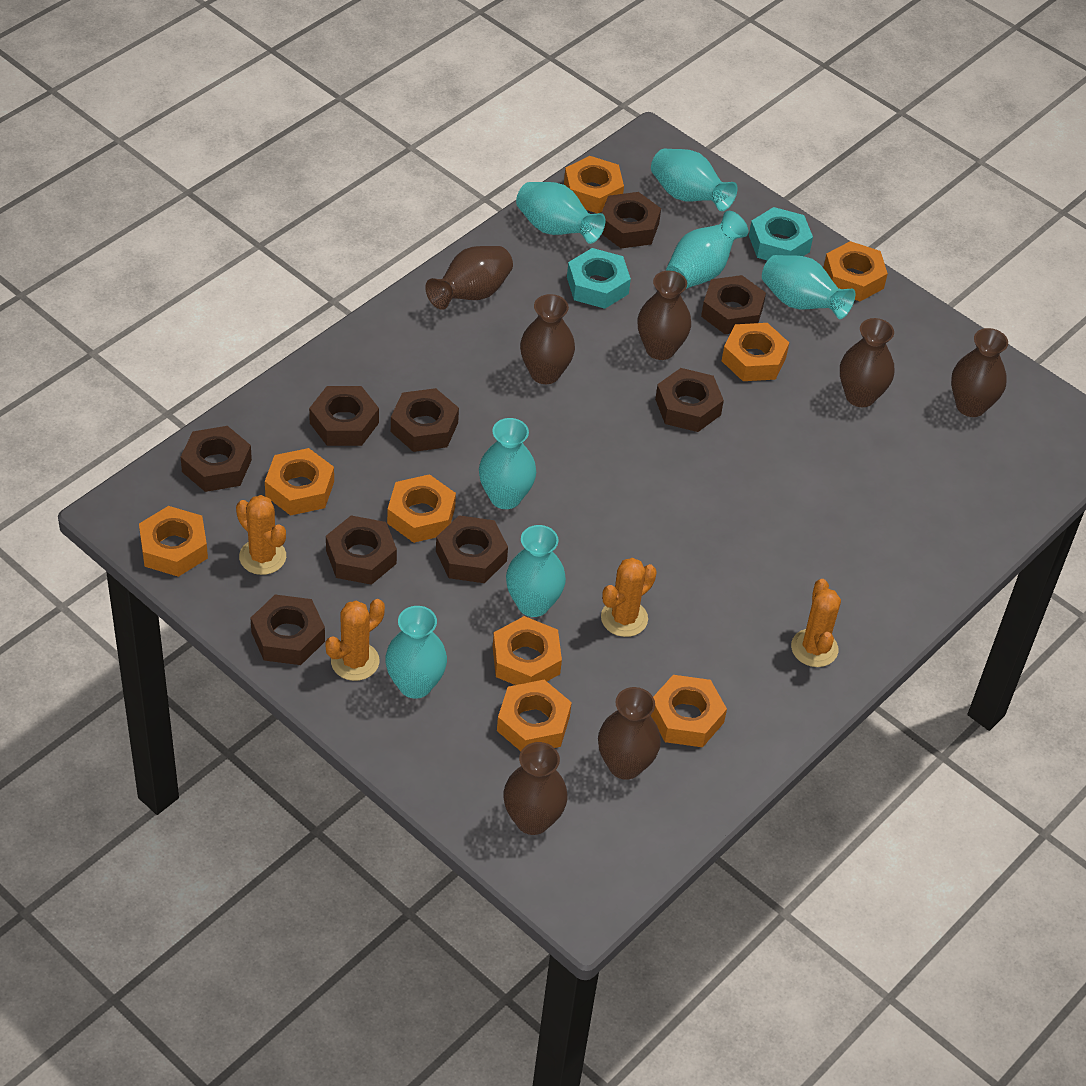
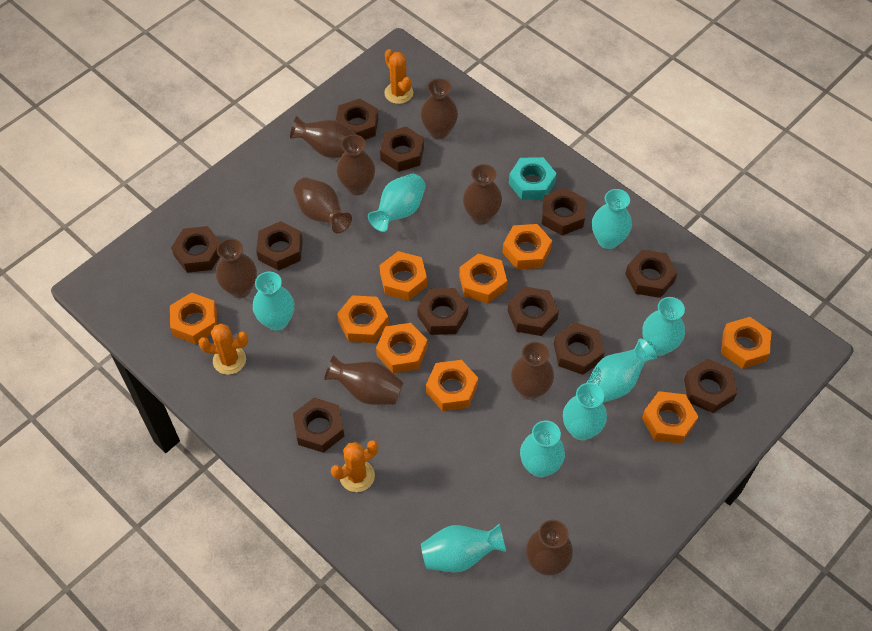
brown nut: 9 -> 11
brown vase: 7 -> 9
orange cactus: 4 -> 3
turquoise nut: 2 -> 1
turquoise vase: 7 -> 8

